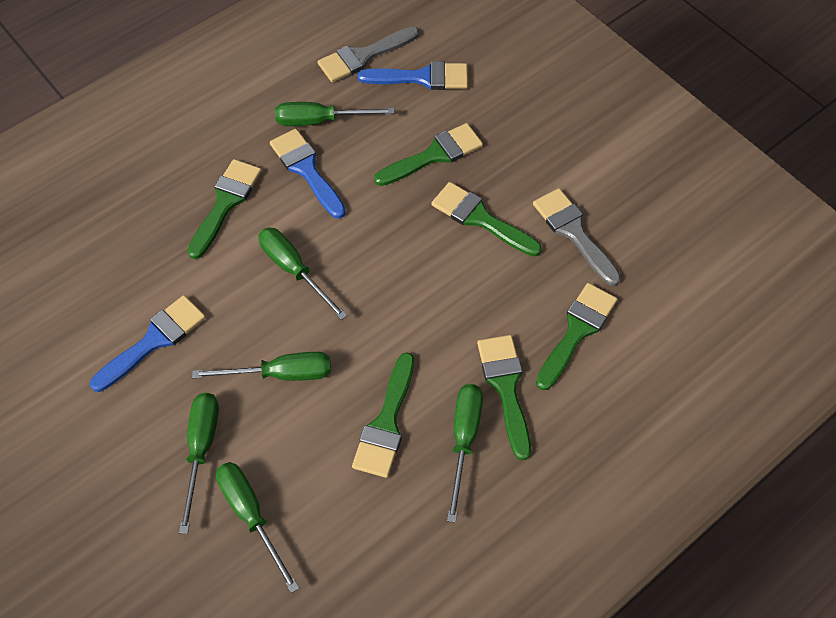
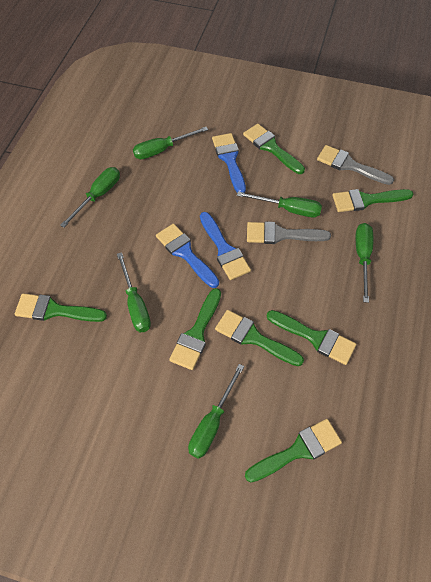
green brush: 6 -> 7

